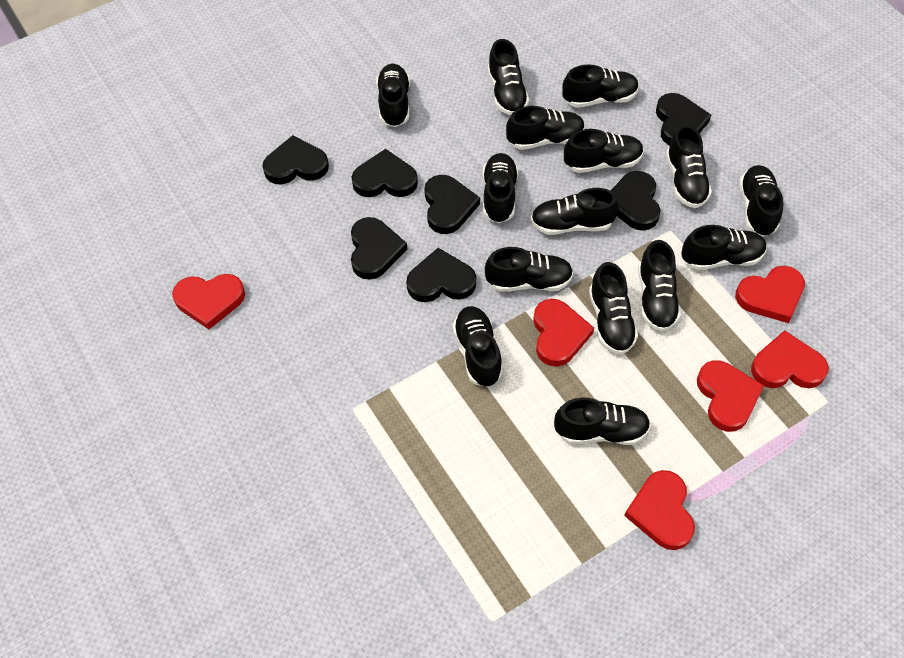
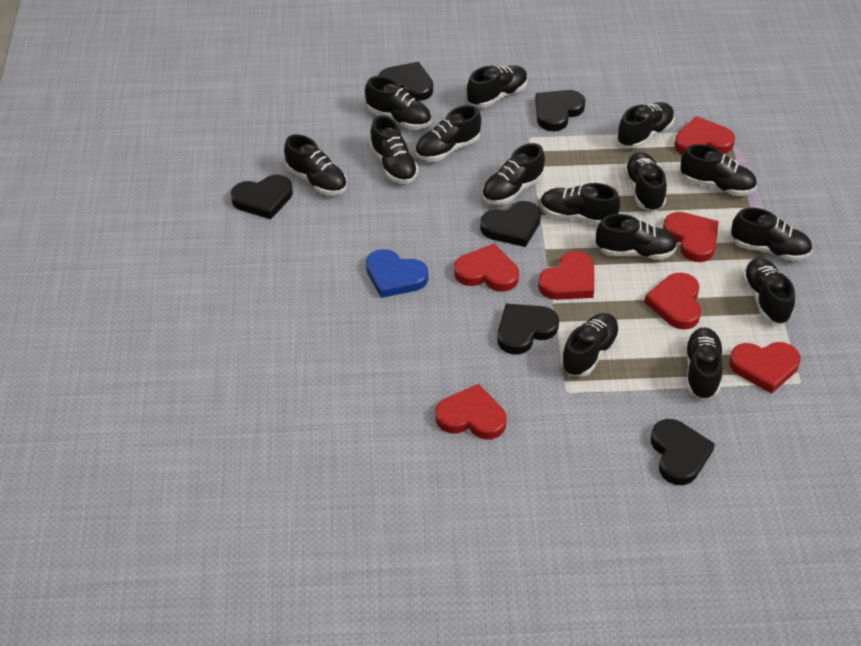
black heart: 7 -> 6
blue heart: 0 -> 1
red heart: 6 -> 7

